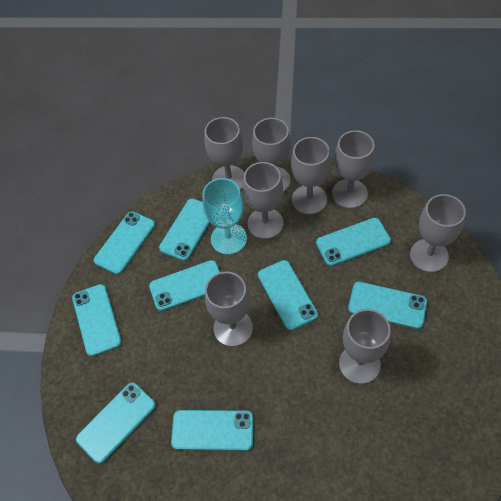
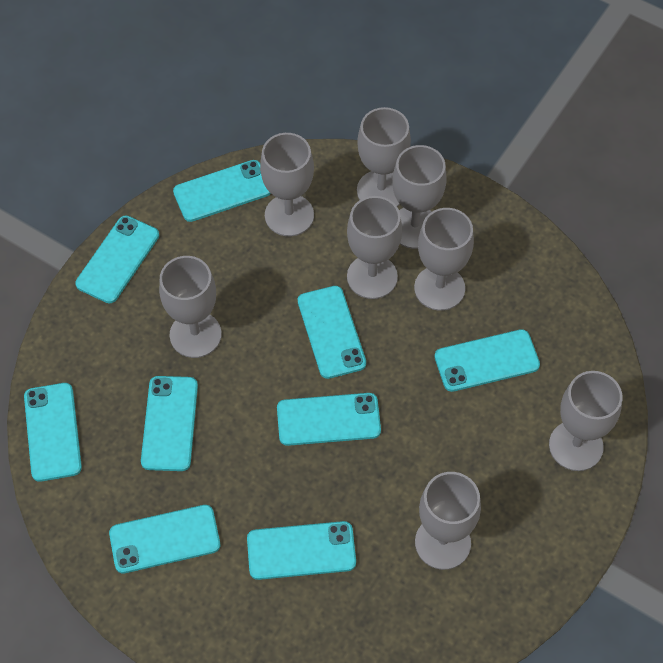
turquoise goblet: 1 -> 0

